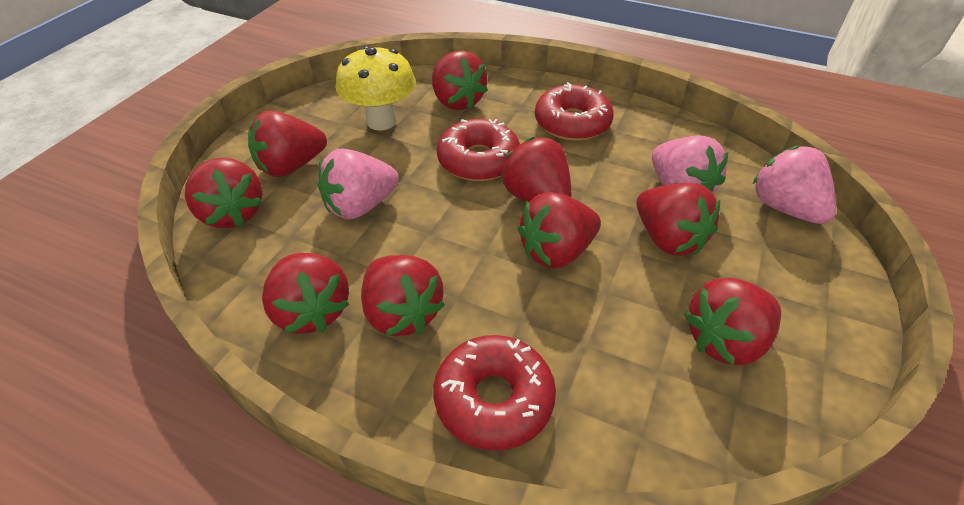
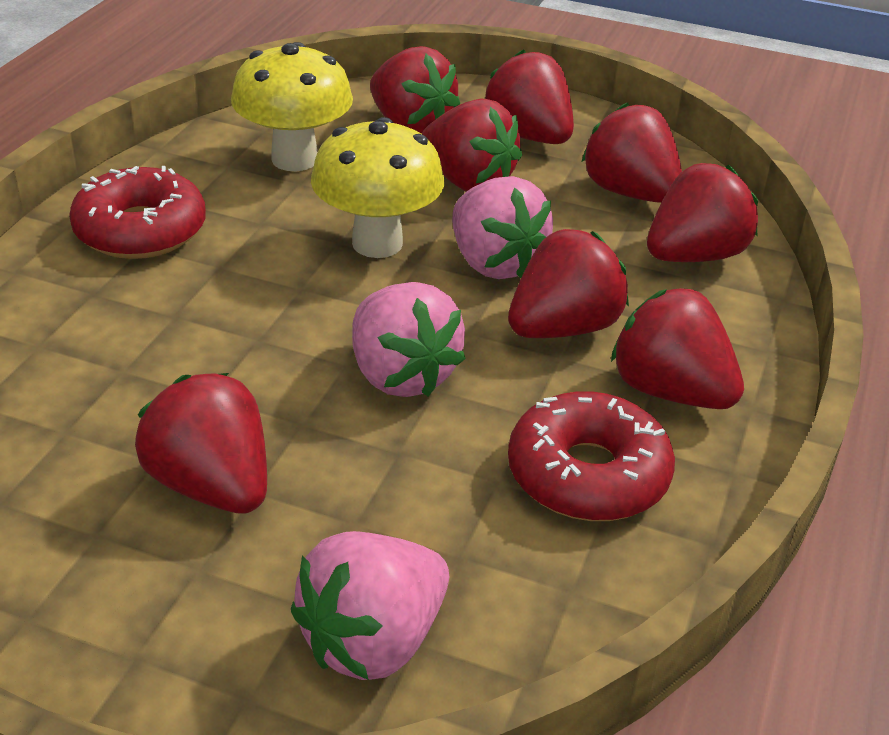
red donut: 3 -> 2
red strawberry: 9 -> 8
yellow mushroom: 1 -> 2

